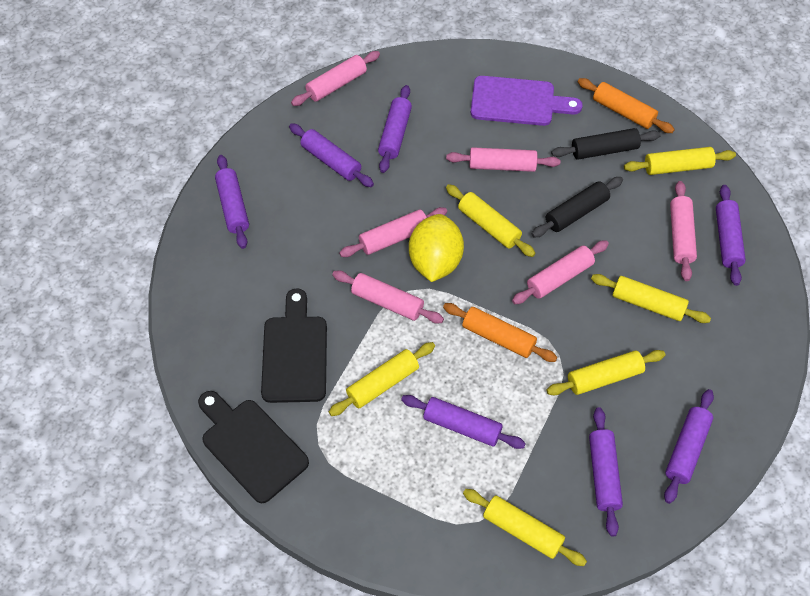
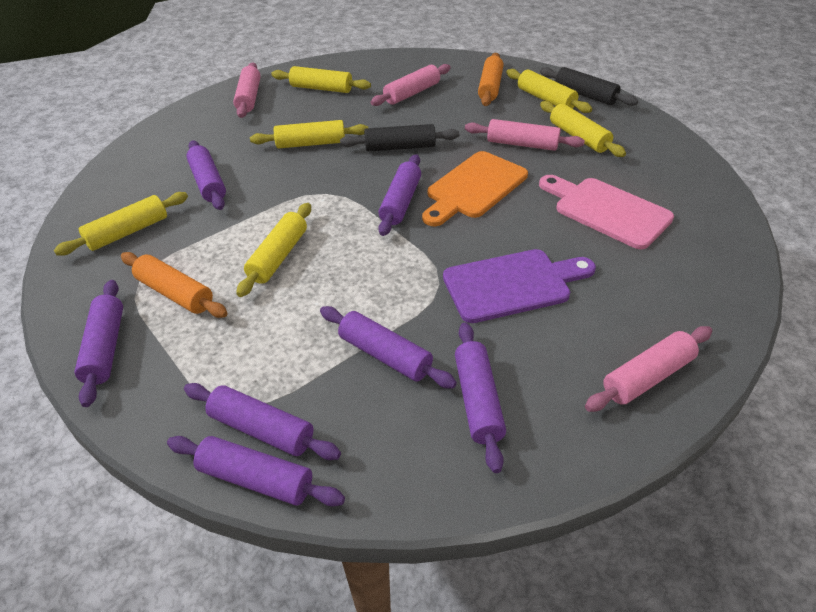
black cutting board: 2 -> 0
orange cutting board: 0 -> 1
pink cutting board: 0 -> 1
pink rolling pin: 6 -> 4
yellow lemon: 1 -> 0

